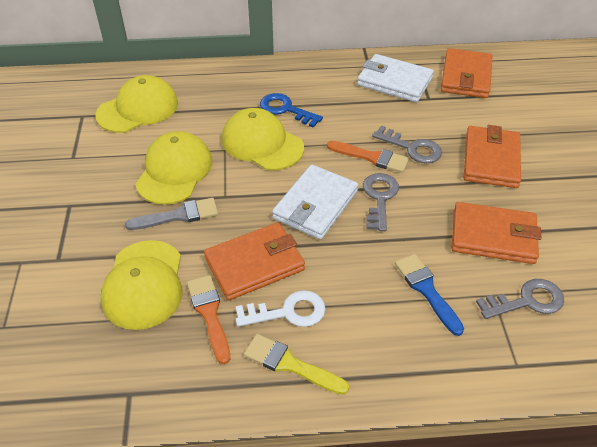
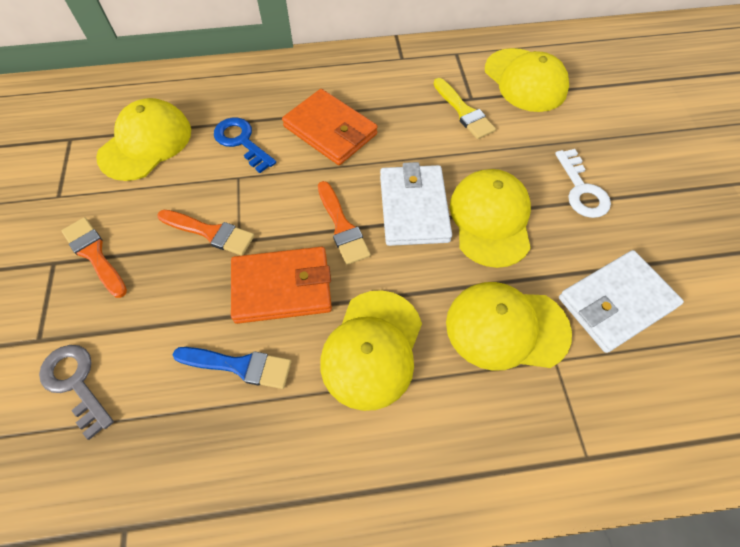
grey brush: 1 -> 0
grey key: 3 -> 1
orange brush: 2 -> 3
orange wallet: 4 -> 2
yellow cap: 4 -> 5

